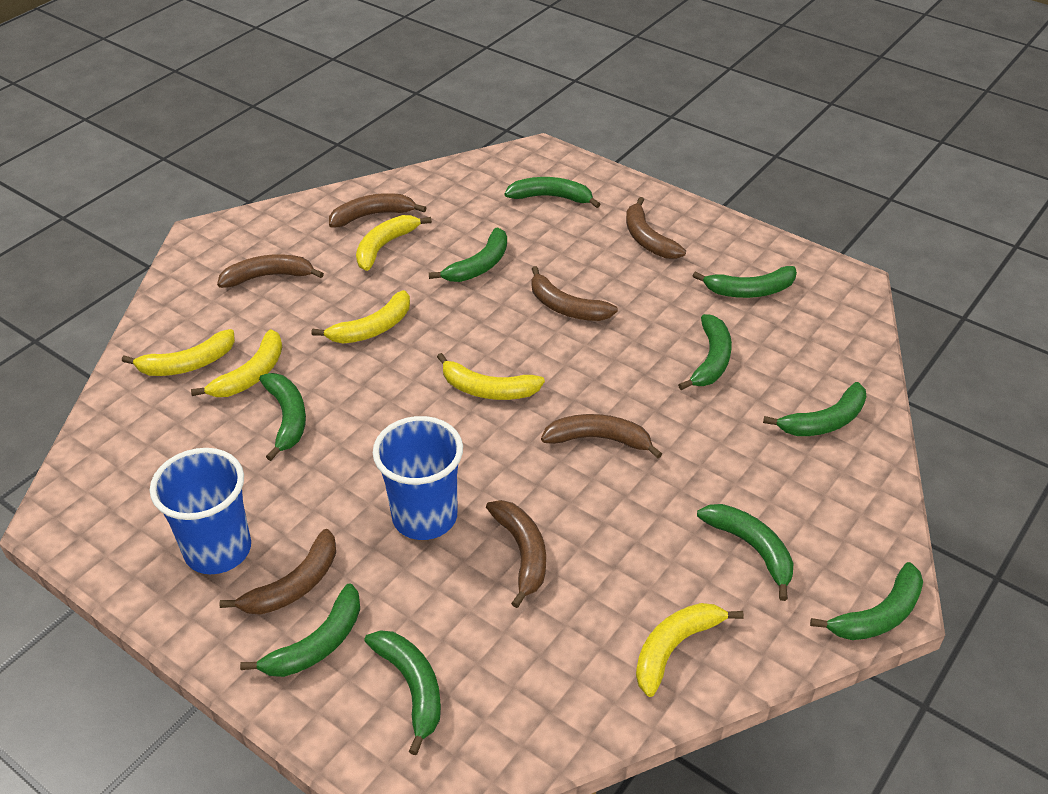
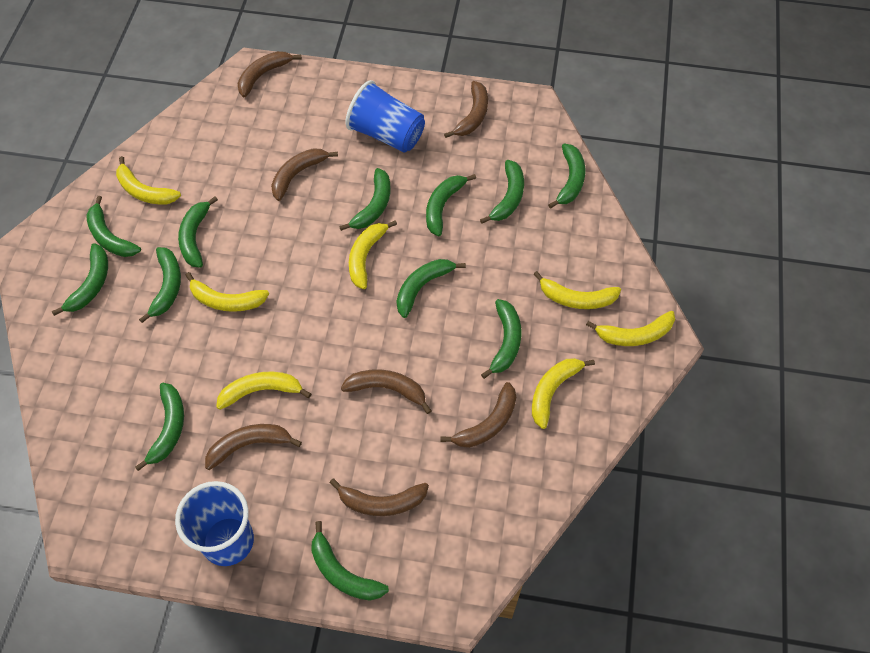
green banana: 10 -> 12
yellow banana: 6 -> 7

